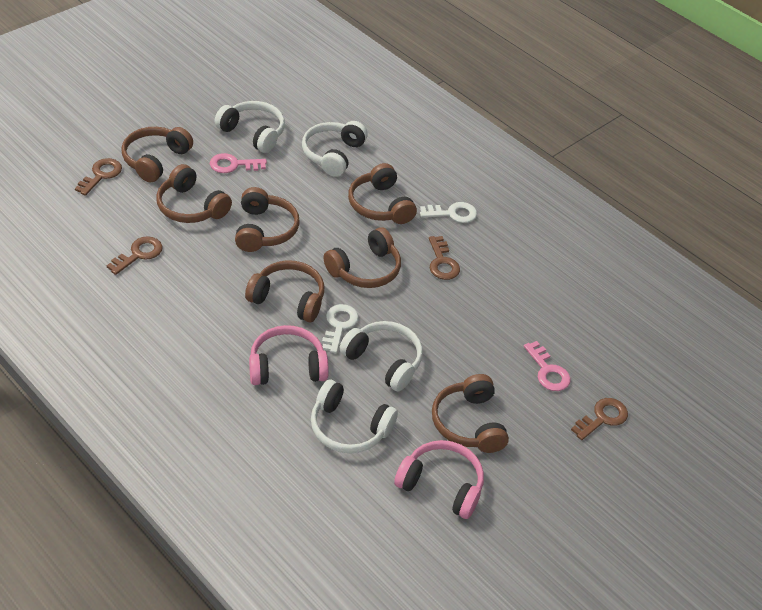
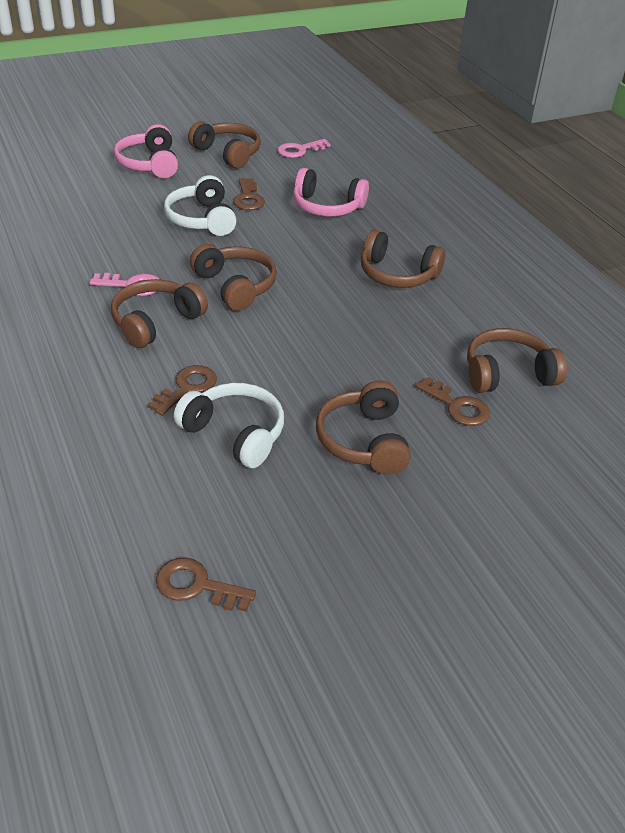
brown headphones: 7 -> 6
white headphones: 4 -> 2
white key: 2 -> 0

